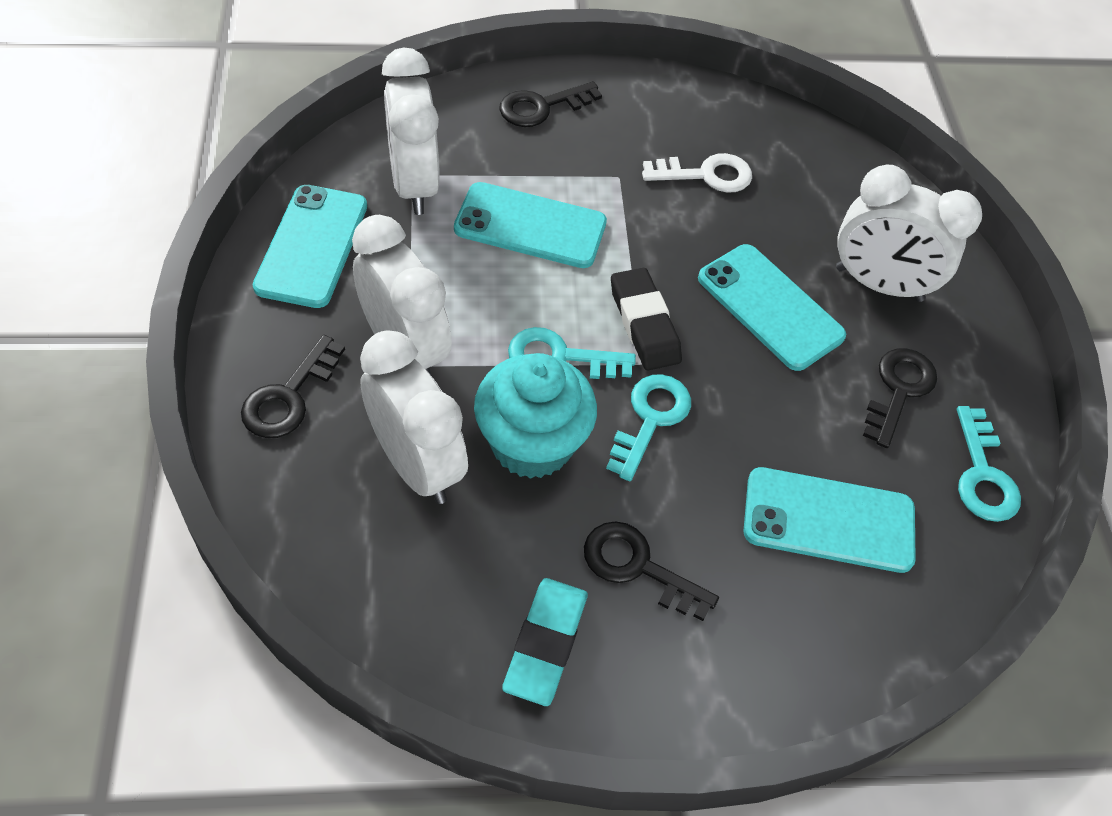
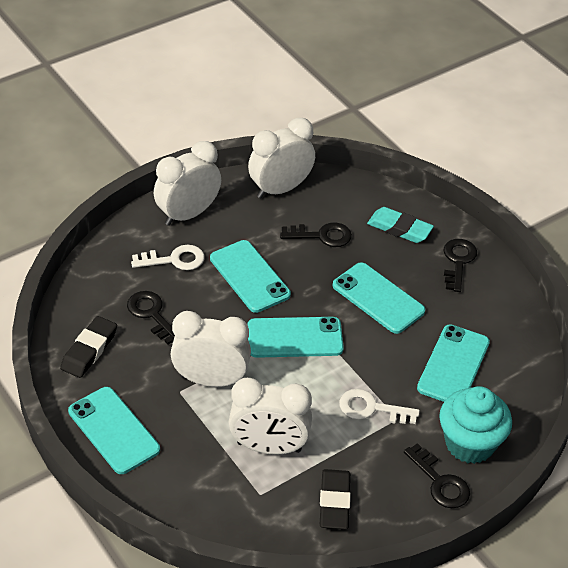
black eraser: 1 -> 2
turquoise key: 3 -> 0
turquoise phone: 4 -> 5
white key: 1 -> 2

